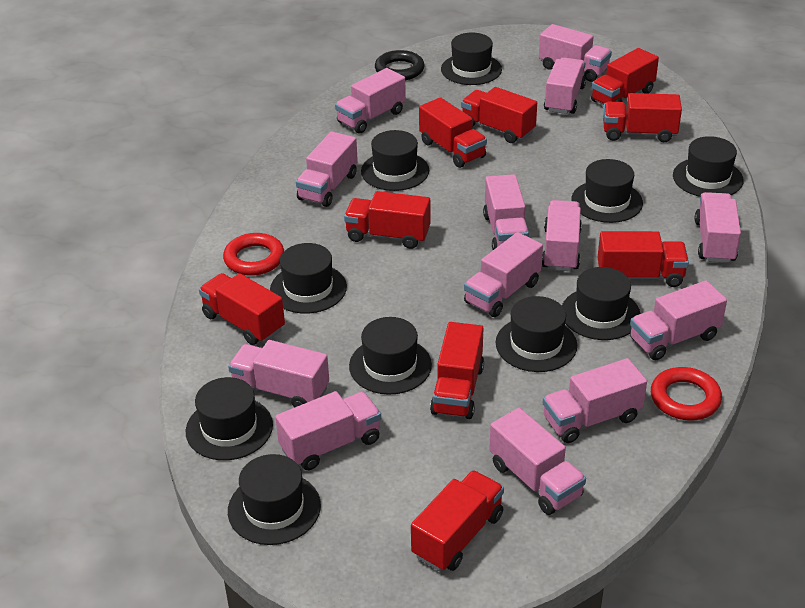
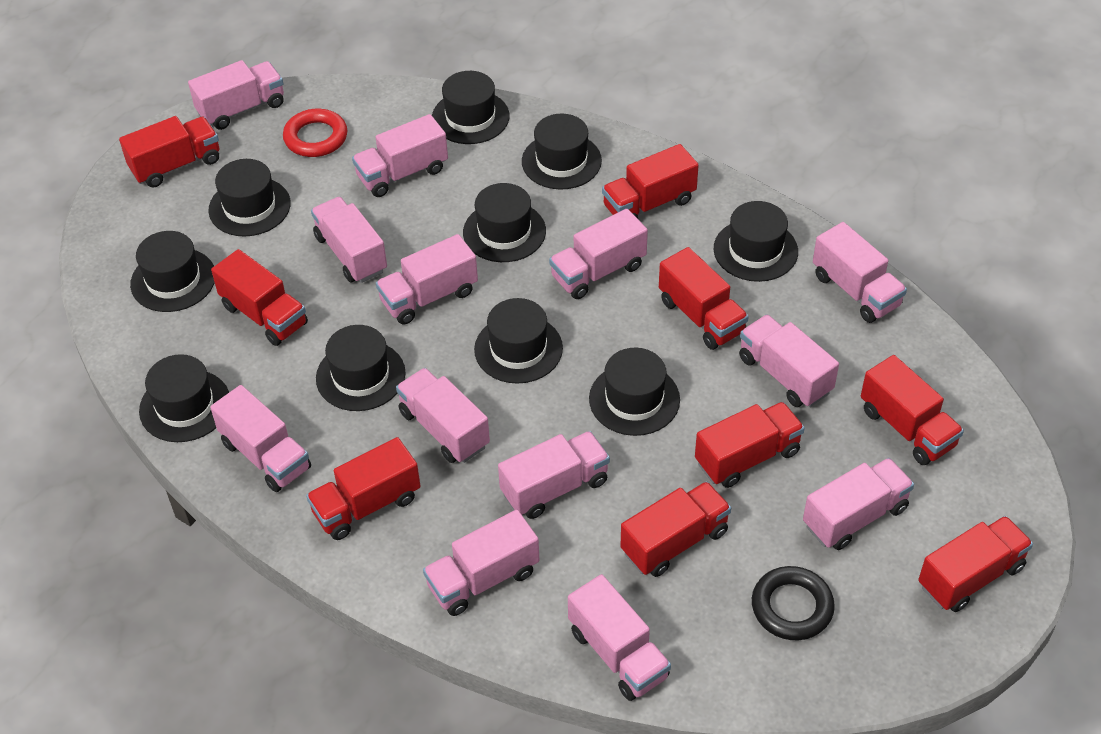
red ring: 2 -> 1

